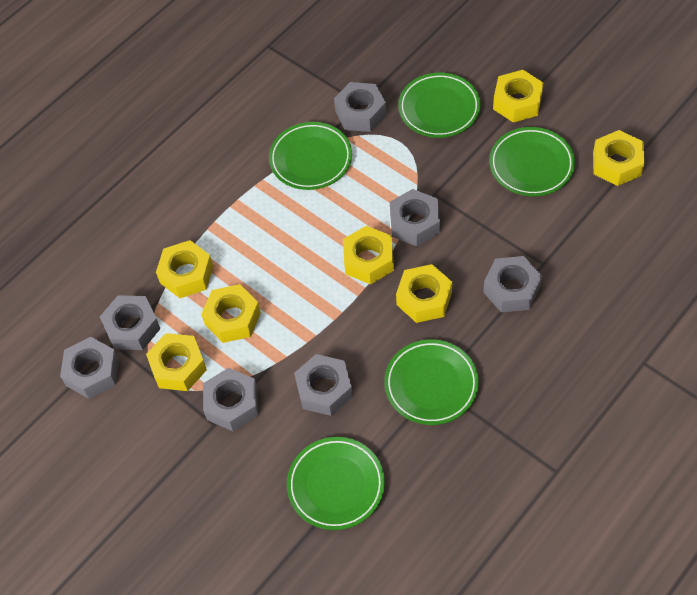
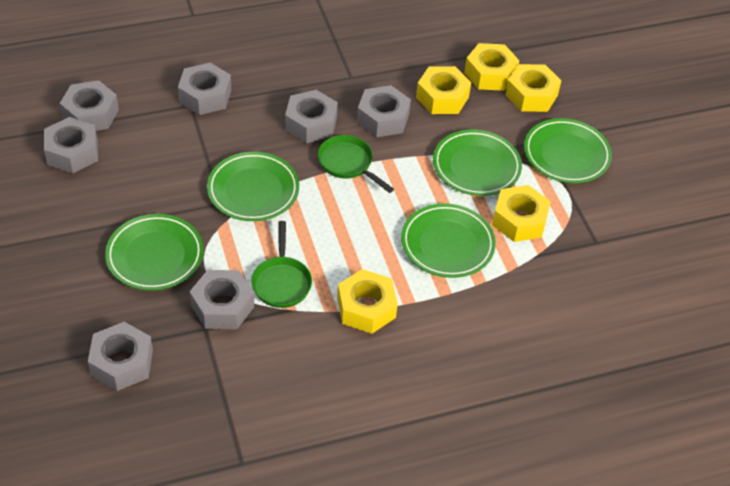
green pan: 0 -> 2
yellow nut: 7 -> 5

